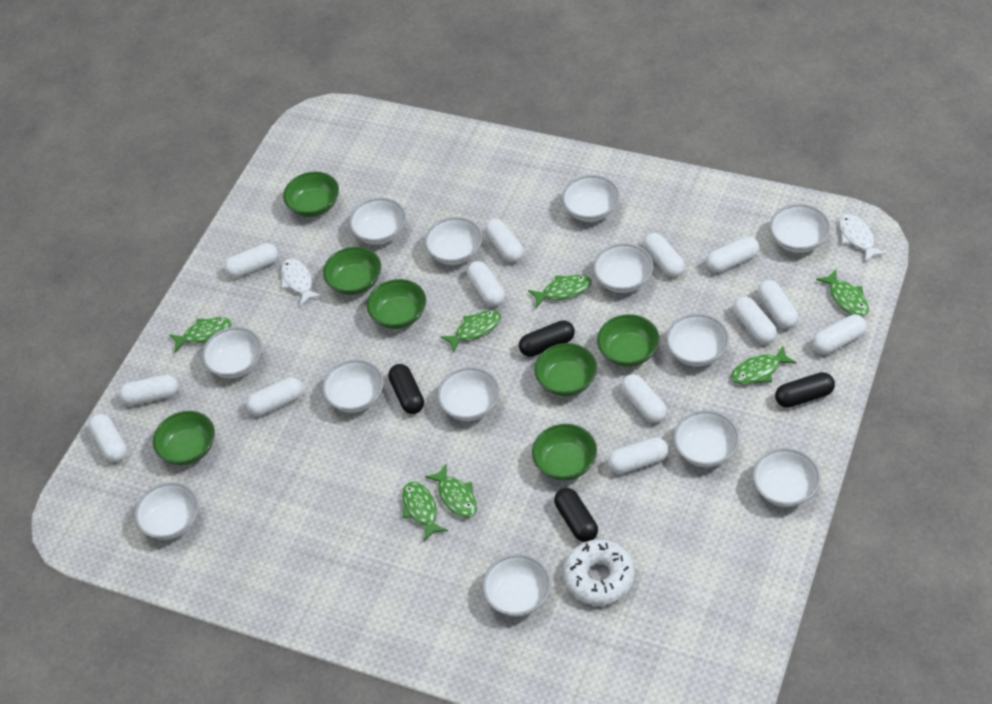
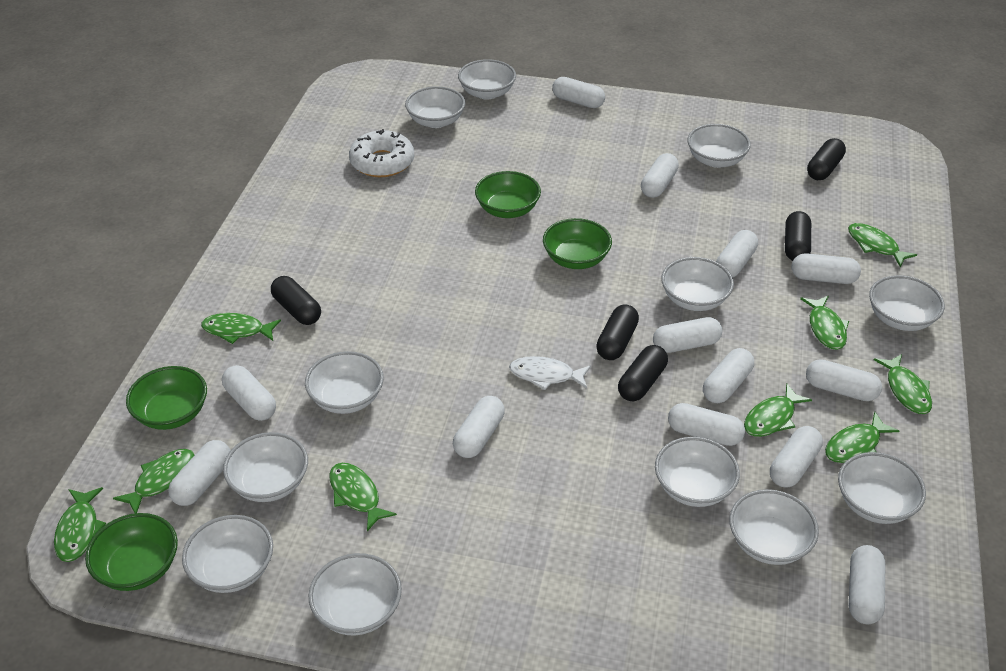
black capsule: 4 -> 5
green bowl: 7 -> 4
green fish: 7 -> 9
white bowl: 13 -> 12
white fish: 2 -> 1

